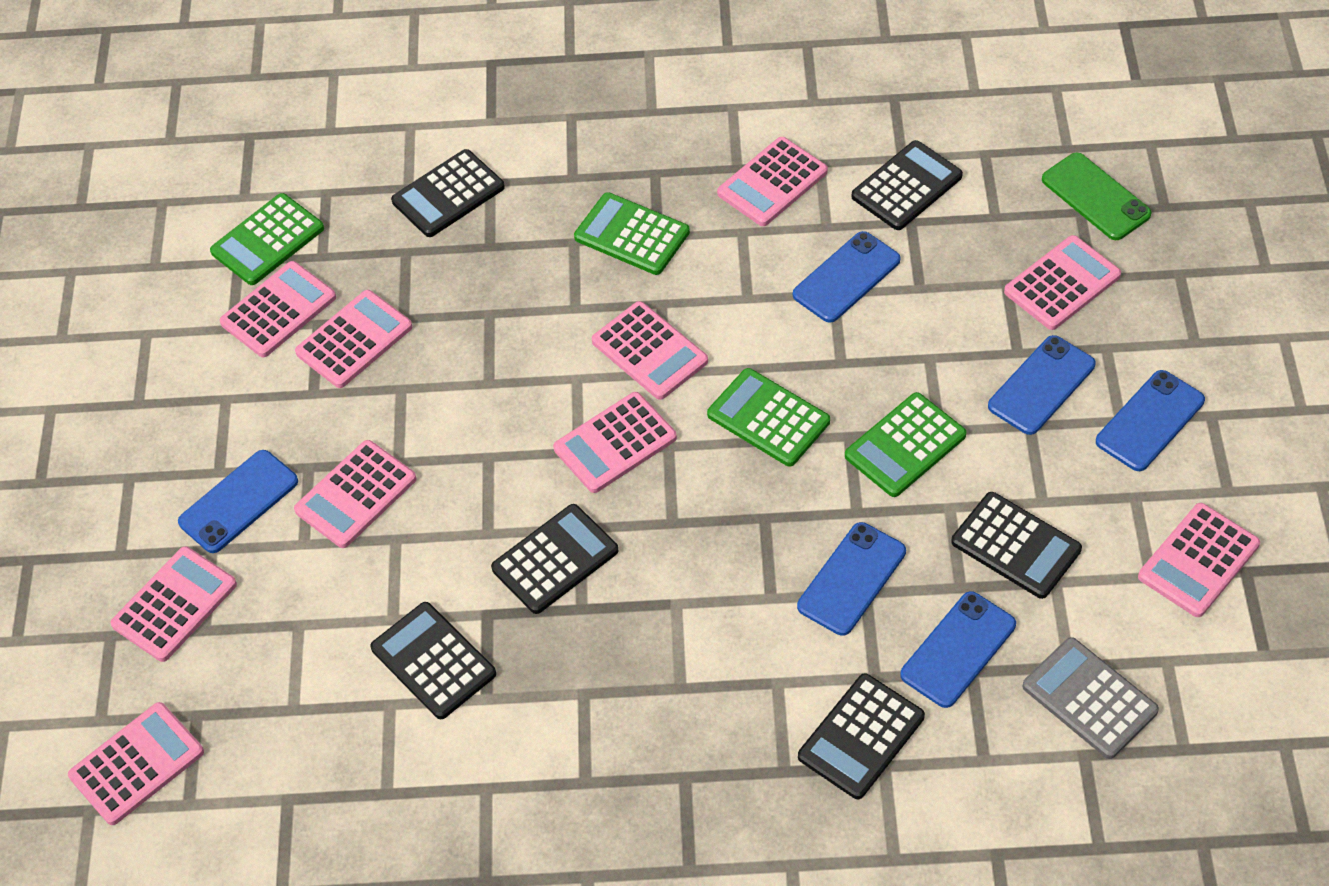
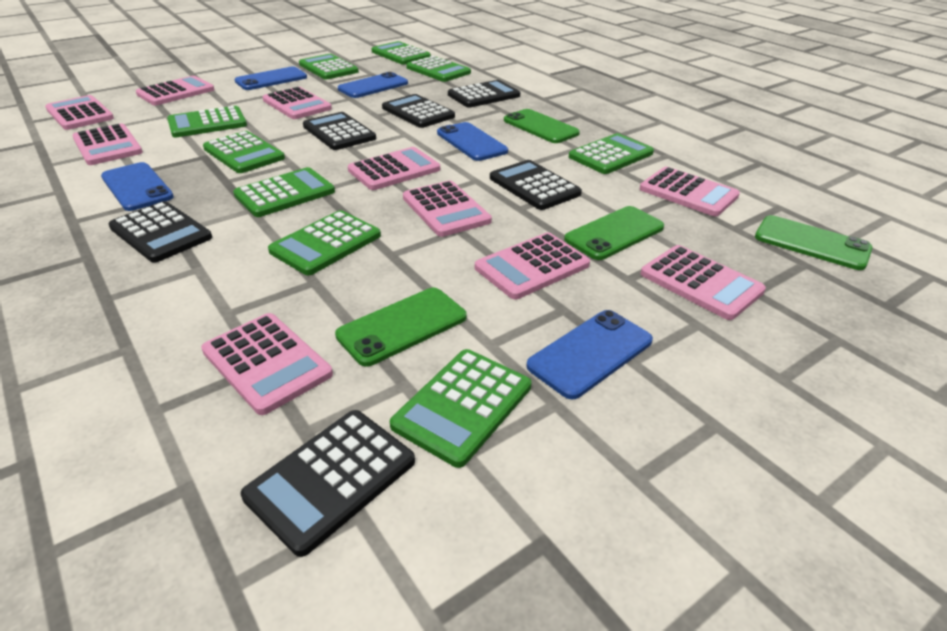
blue phone: 6 -> 5
green calculator: 4 -> 9
green phone: 1 -> 4
grey calculator: 1 -> 0

